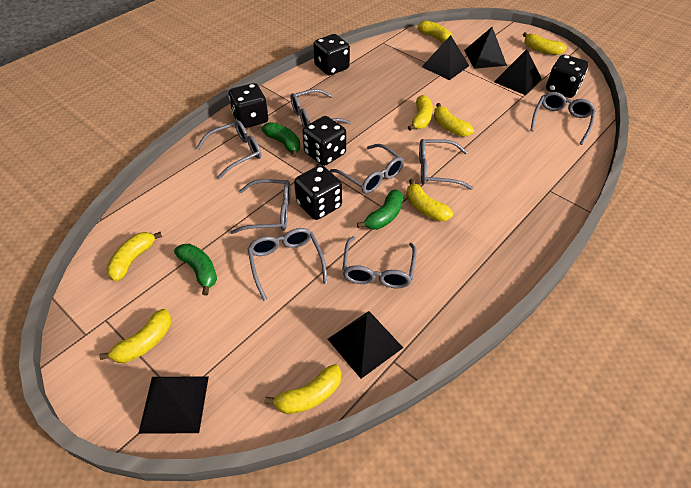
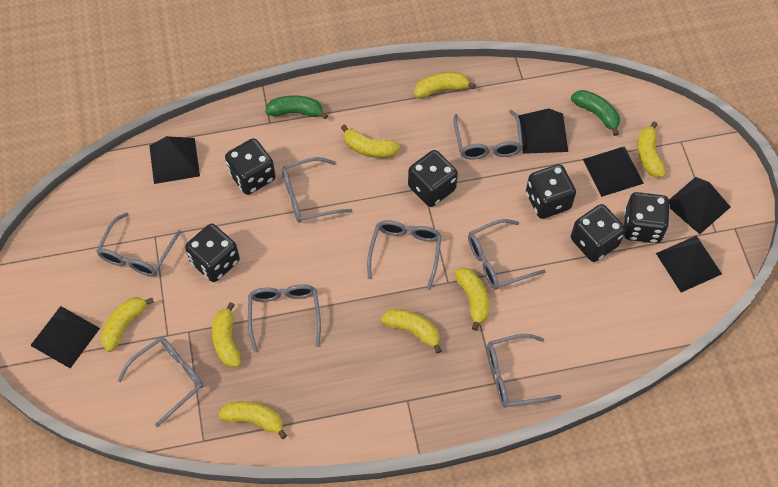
black dice: 5 -> 6
black pyramid: 5 -> 6
green banana: 3 -> 2

